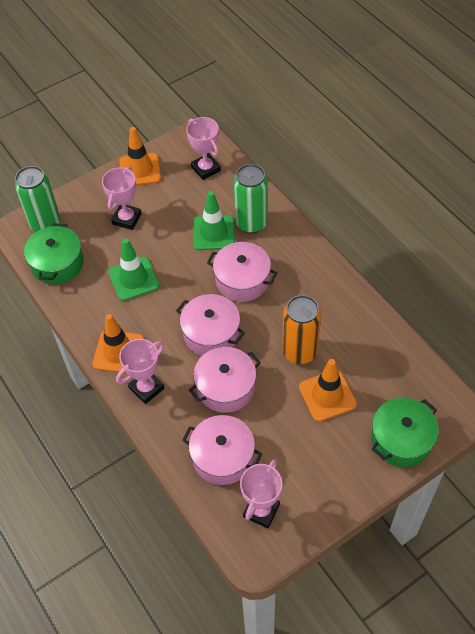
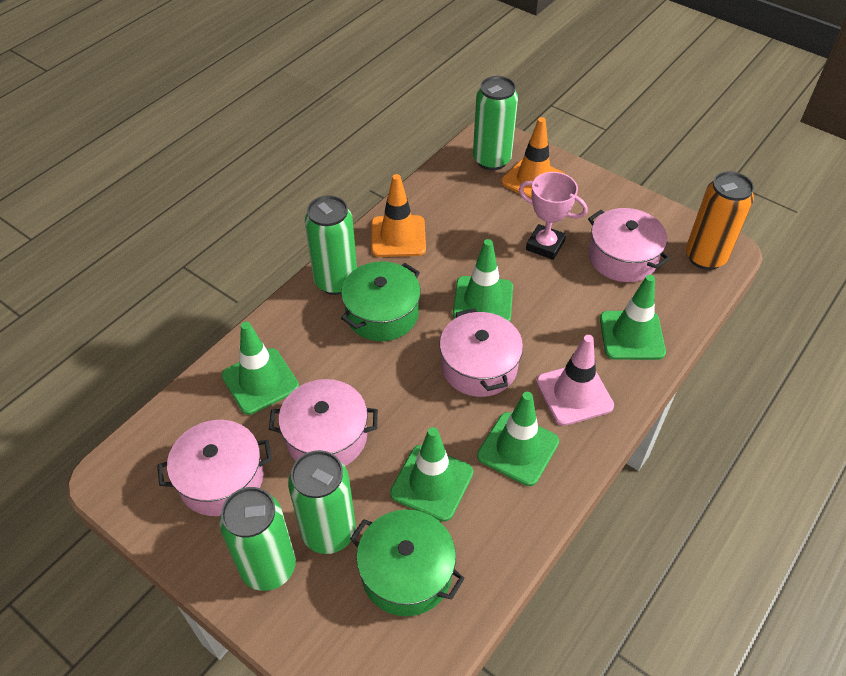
green can: 2 -> 4
green traffic cone: 2 -> 5
orange traffic cone: 3 -> 2
pink traffic cone: 0 -> 1
pink trophy: 4 -> 1

